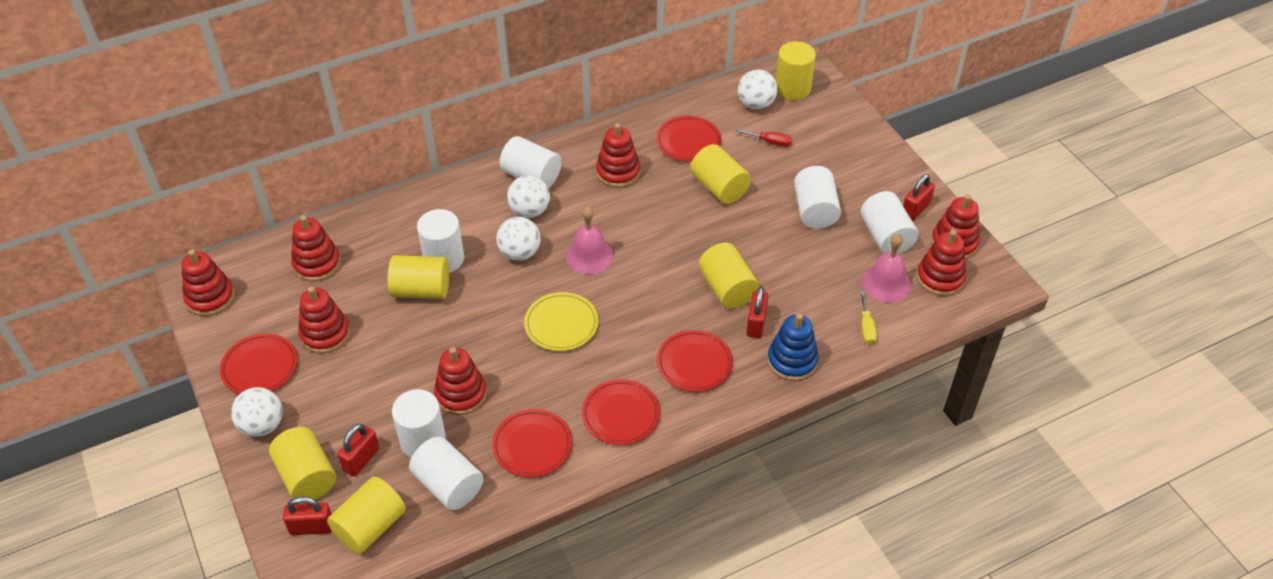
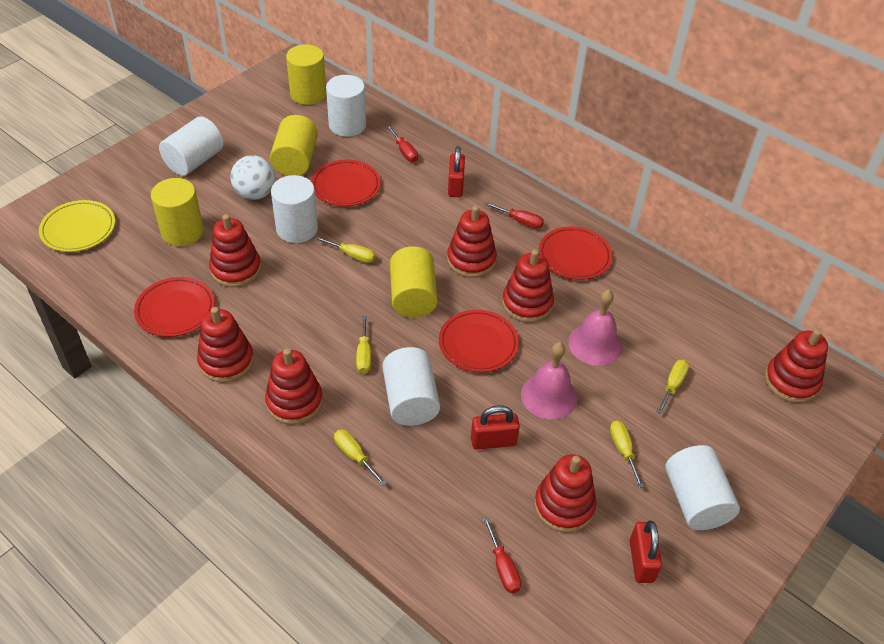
blue stacking toy: 1 -> 0
red padlock: 4 -> 3
red plate: 5 -> 4
red screwdriver: 1 -> 3
white ball: 4 -> 1
white cylinder: 6 -> 5
yellow cylinder: 6 -> 4
yellow screwdriver: 1 -> 5

